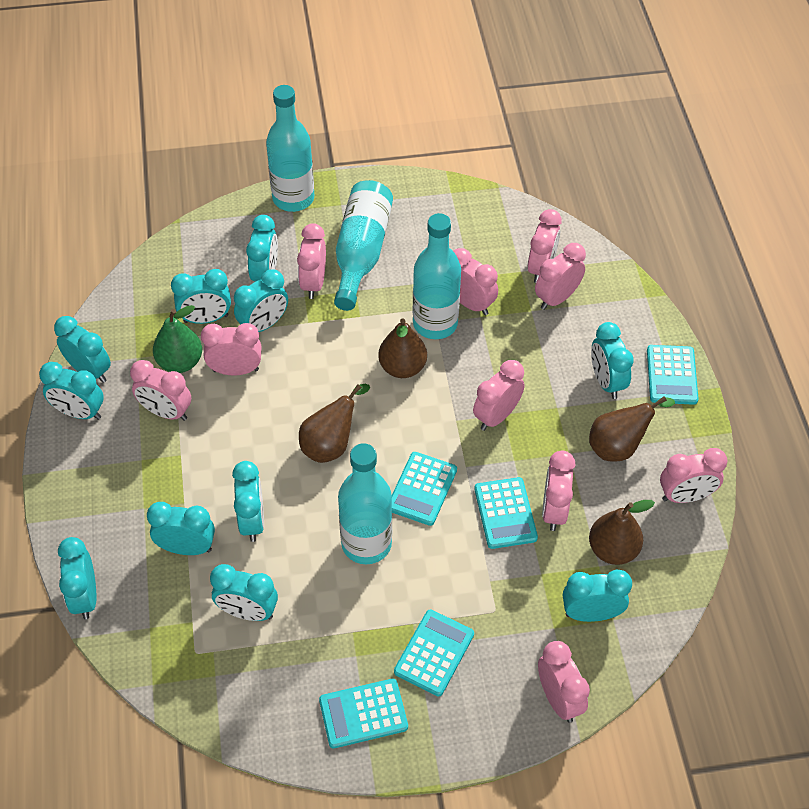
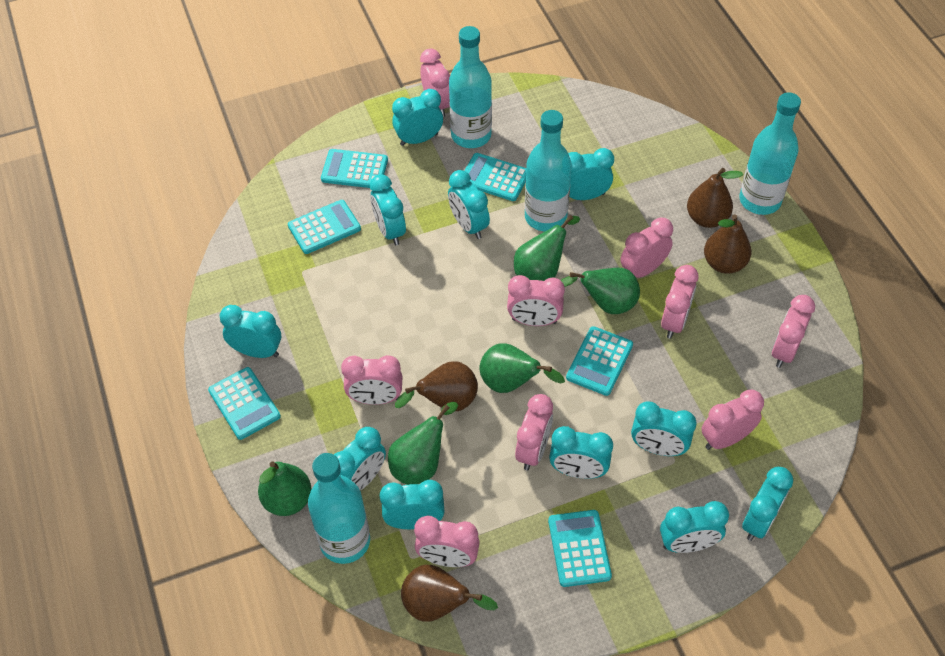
green pear: 1 -> 5
pink clock: 10 -> 9
turquoise calculator: 5 -> 6

